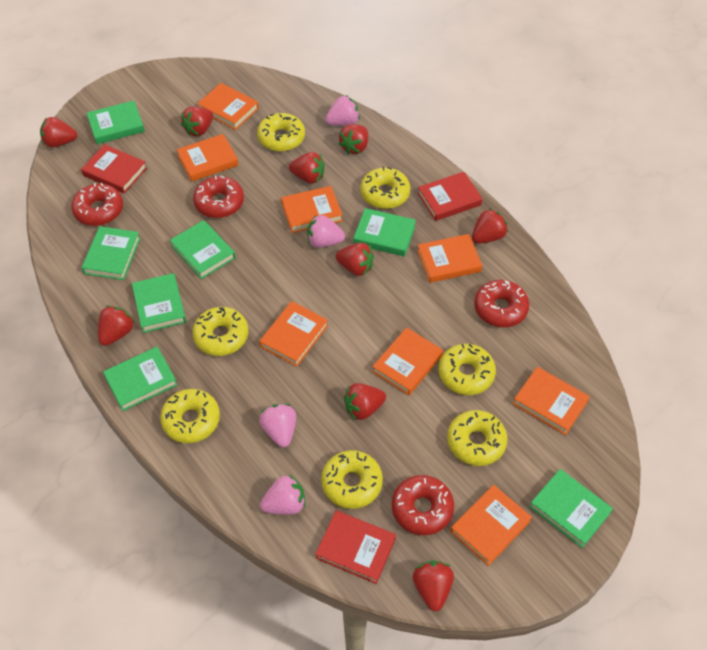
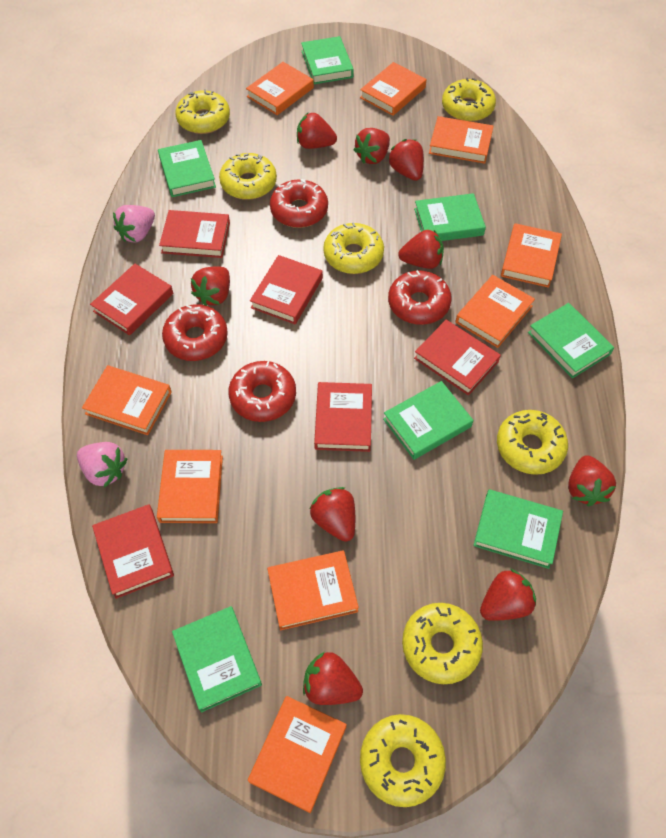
orange book: 8 -> 9
pink strawberry: 4 -> 2
red book: 3 -> 6

